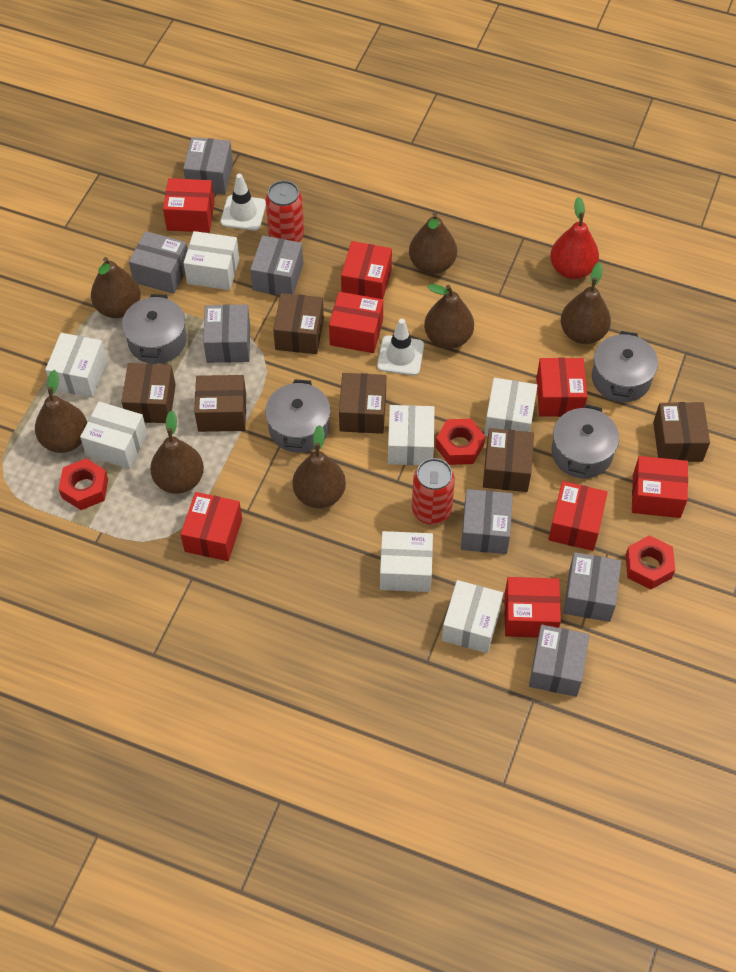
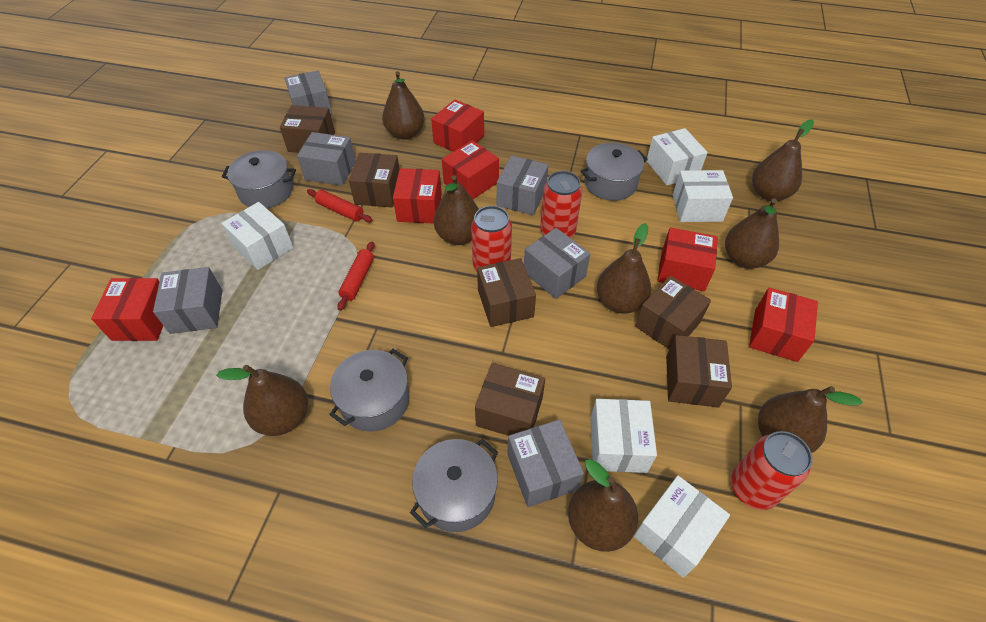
brown pear: 7 -> 8
grey box: 7 -> 6
red box: 8 -> 6
red can: 2 -> 3
red nut: 3 -> 0
red pear: 1 -> 0
red rolling pin: 0 -> 2
white box: 7 -> 5
white traffic cone: 2 -> 0

